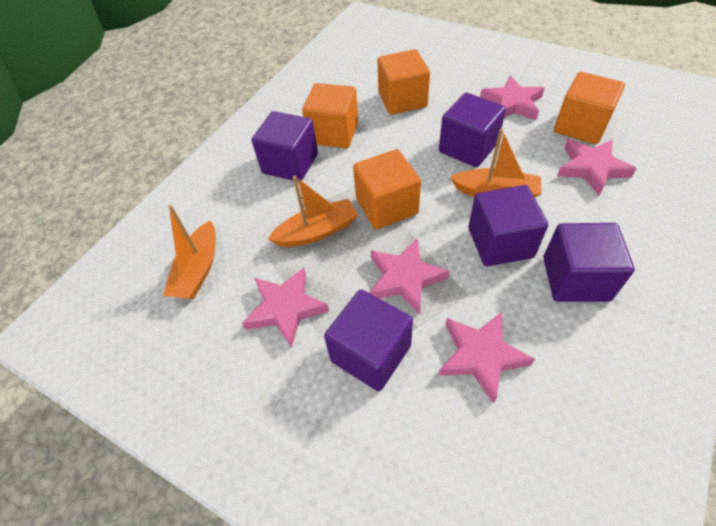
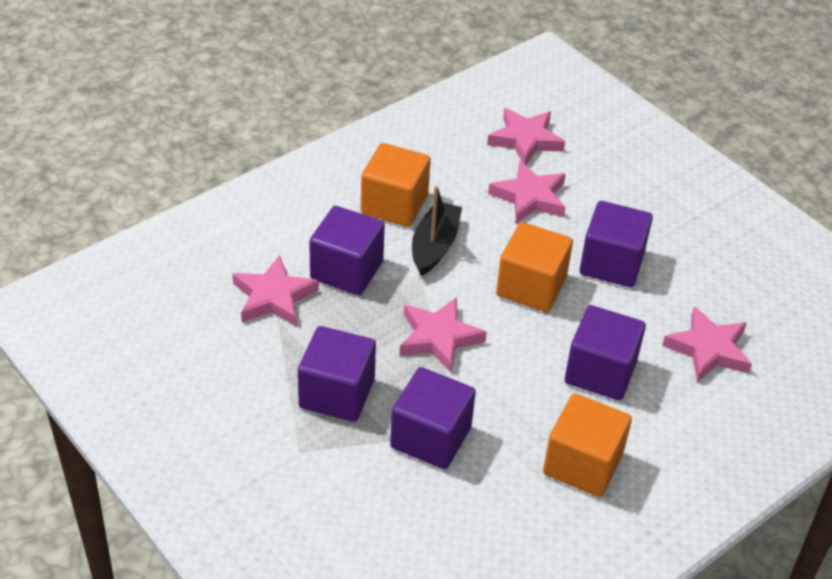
black boat: 0 -> 1
orange boat: 3 -> 0
orange cube: 4 -> 3

